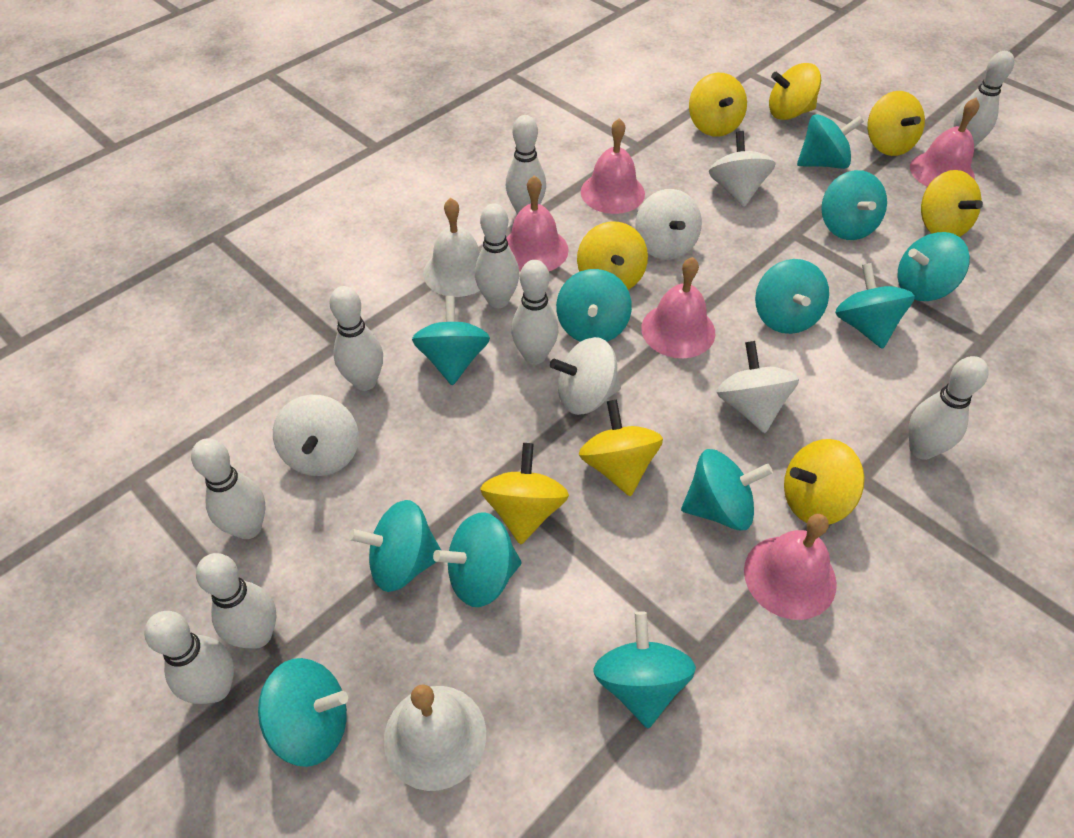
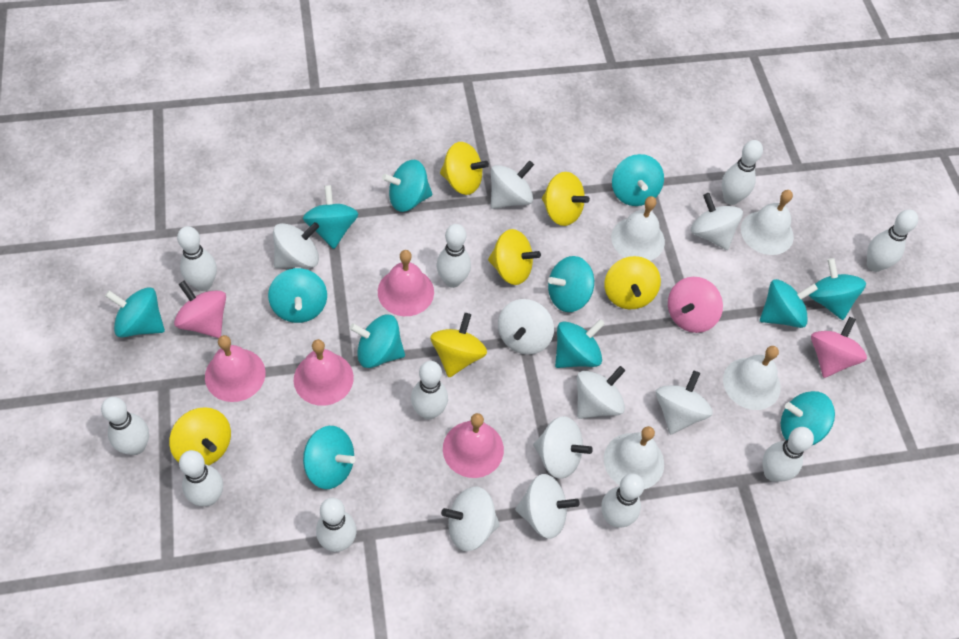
pink bell: 5 -> 4
pink spinning top: 0 -> 3
white bell: 2 -> 4
white bowling pin: 9 -> 10
white spinning top: 5 -> 9
yellow spinning top: 8 -> 6

